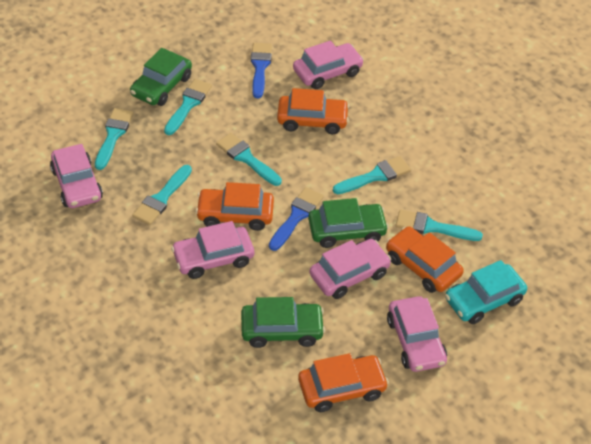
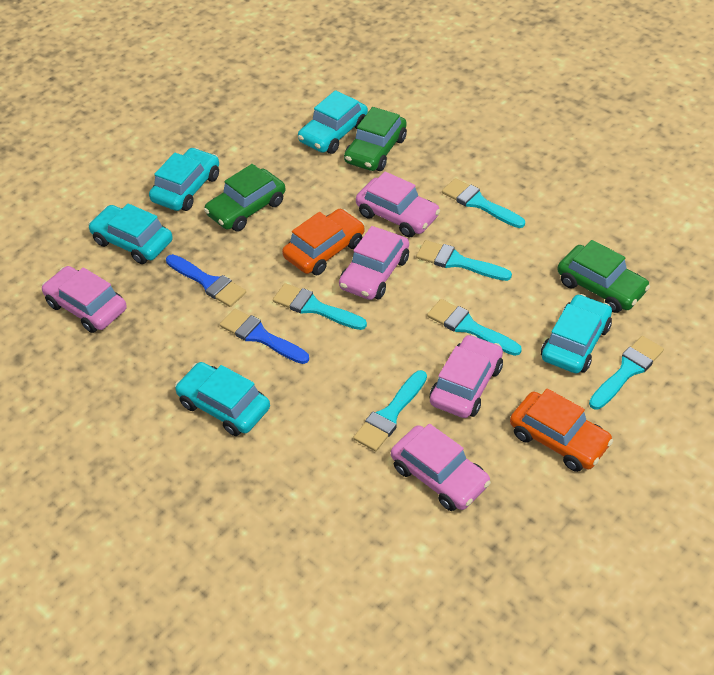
orange car: 4 -> 2
turquoise car: 1 -> 5

